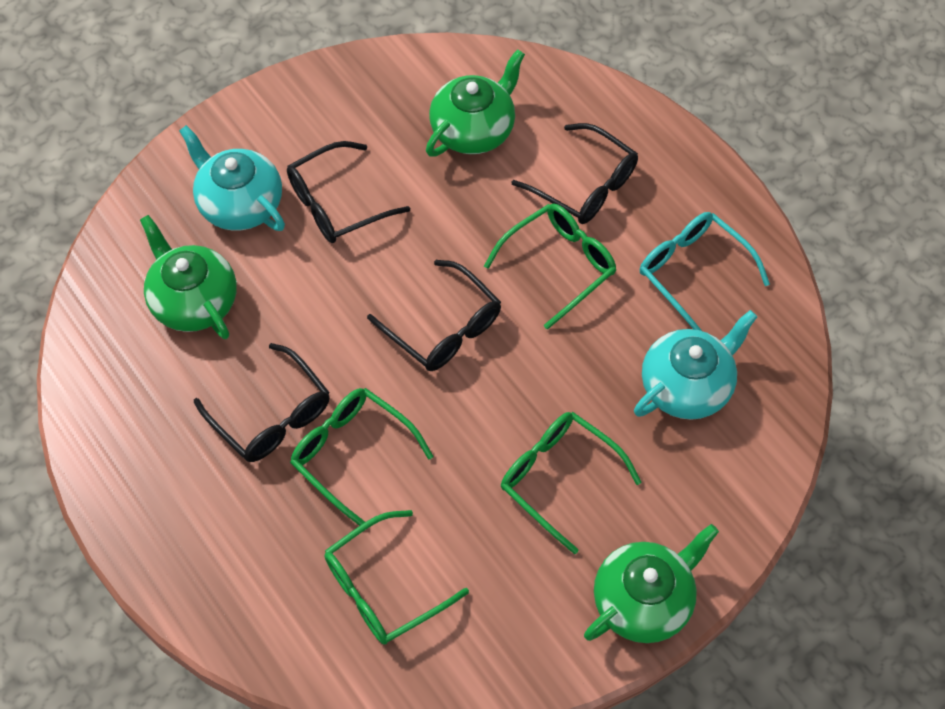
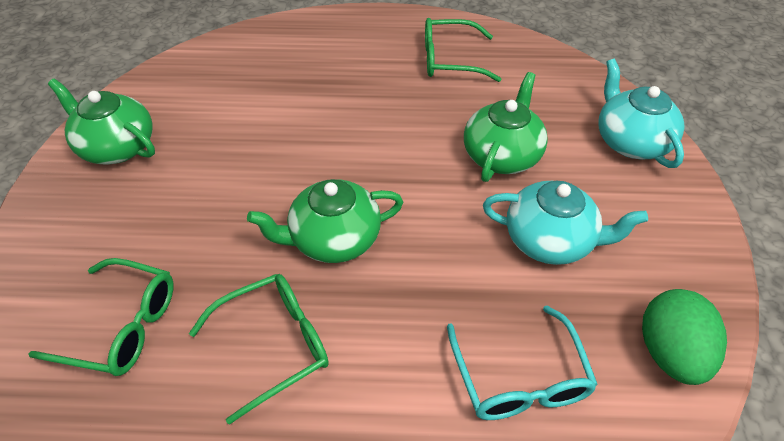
black glasses: 4 -> 0
green egg: 0 -> 1
green glasses: 4 -> 3

